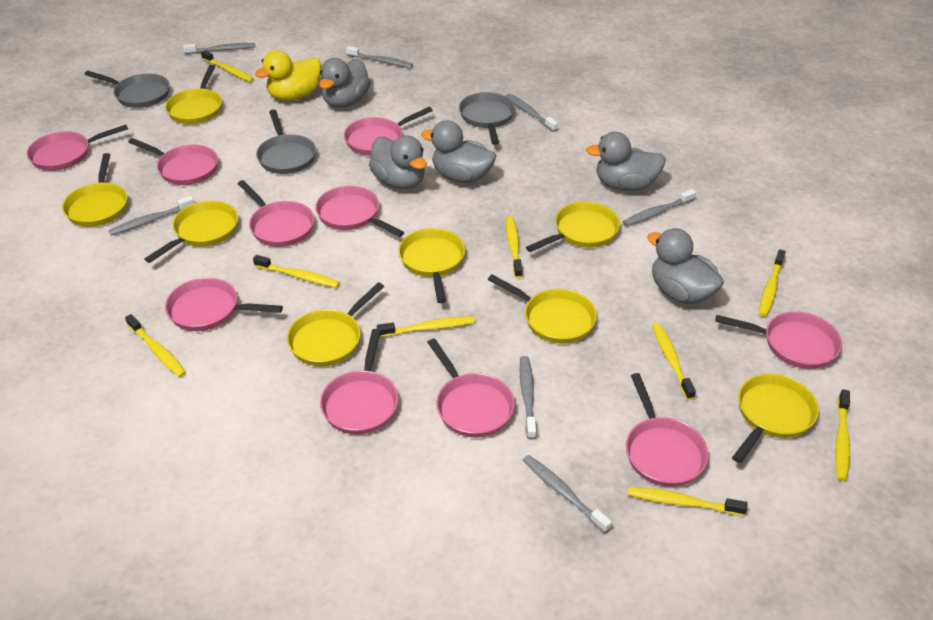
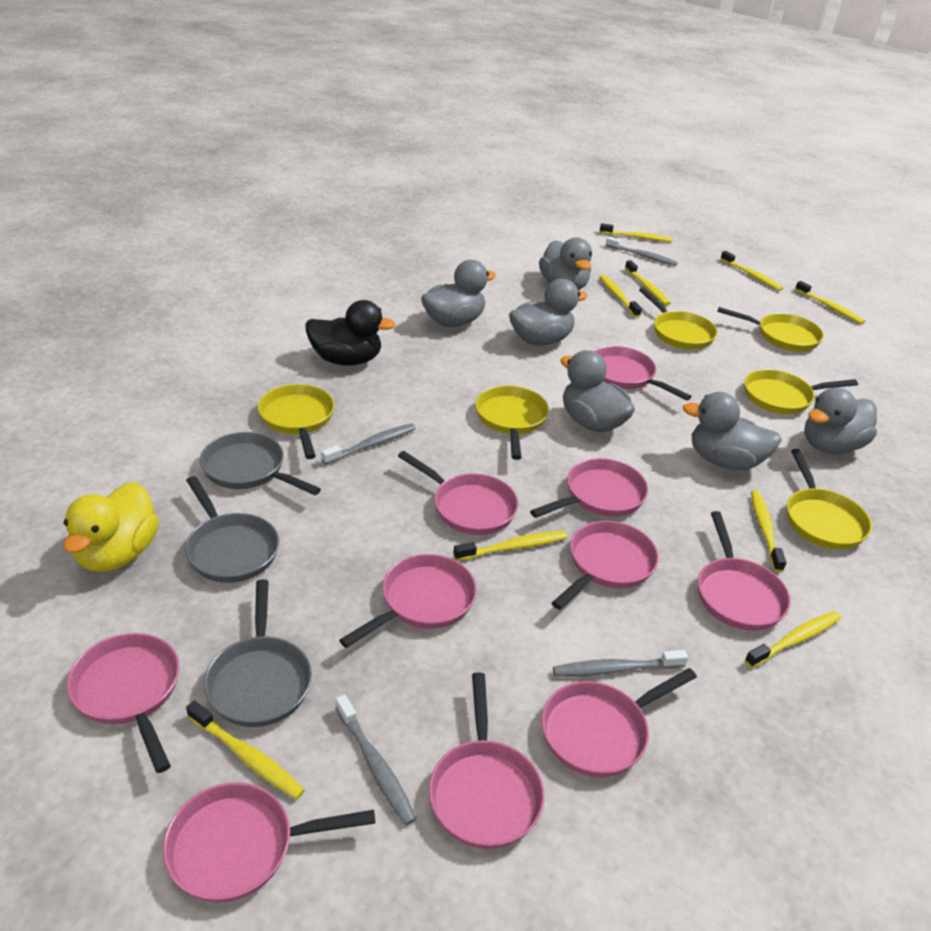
black duck: 0 -> 1
grey duck: 5 -> 6
grey toothbrush: 7 -> 4
yellow pan: 8 -> 6

